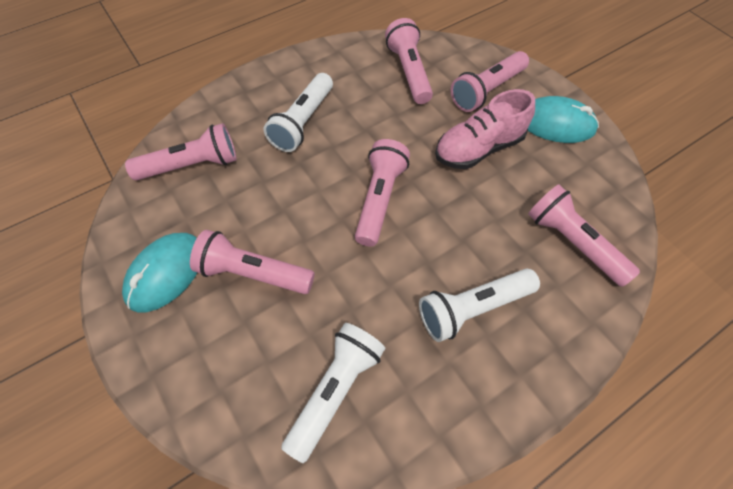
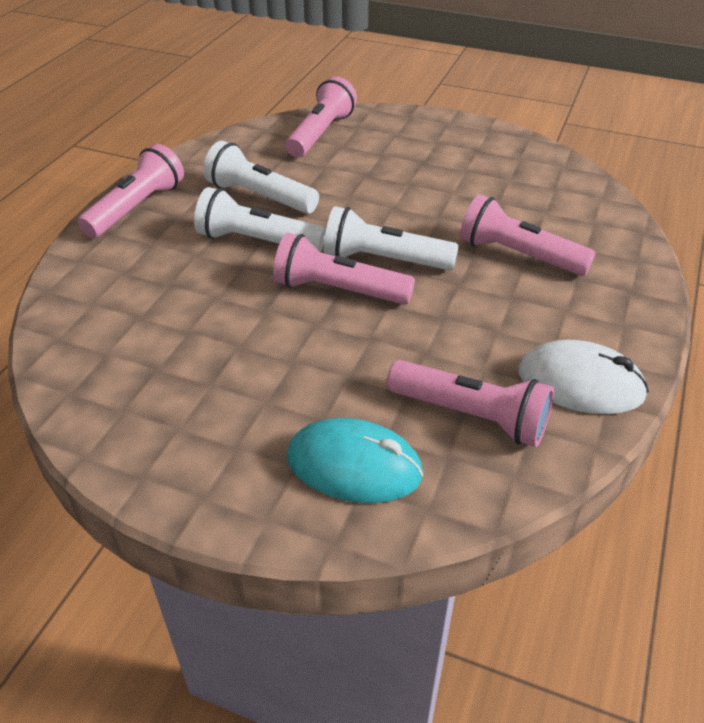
pink flashlight: 6 -> 5
pink shoe: 1 -> 0
turquoise mouse: 2 -> 1
white mouse: 0 -> 1

